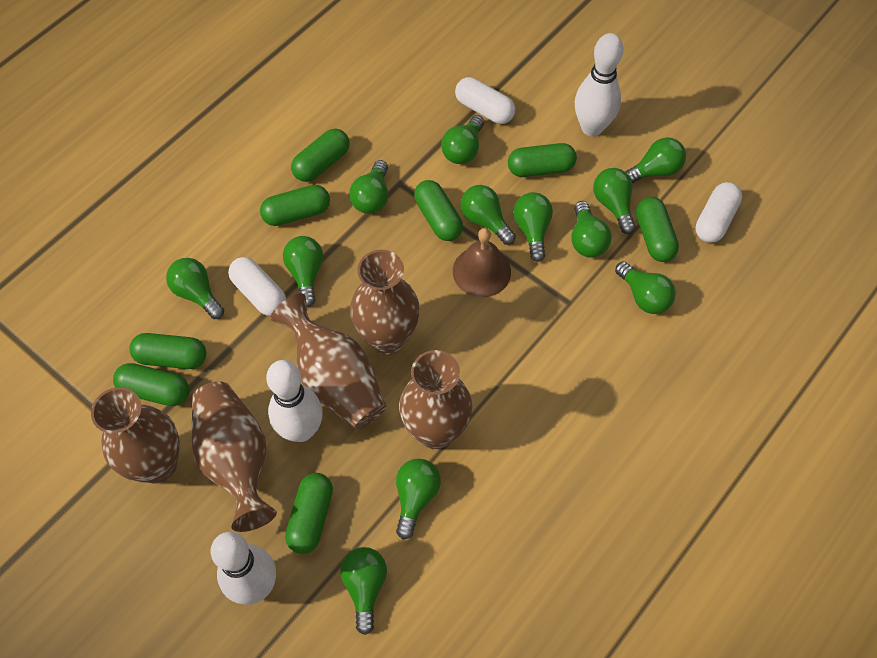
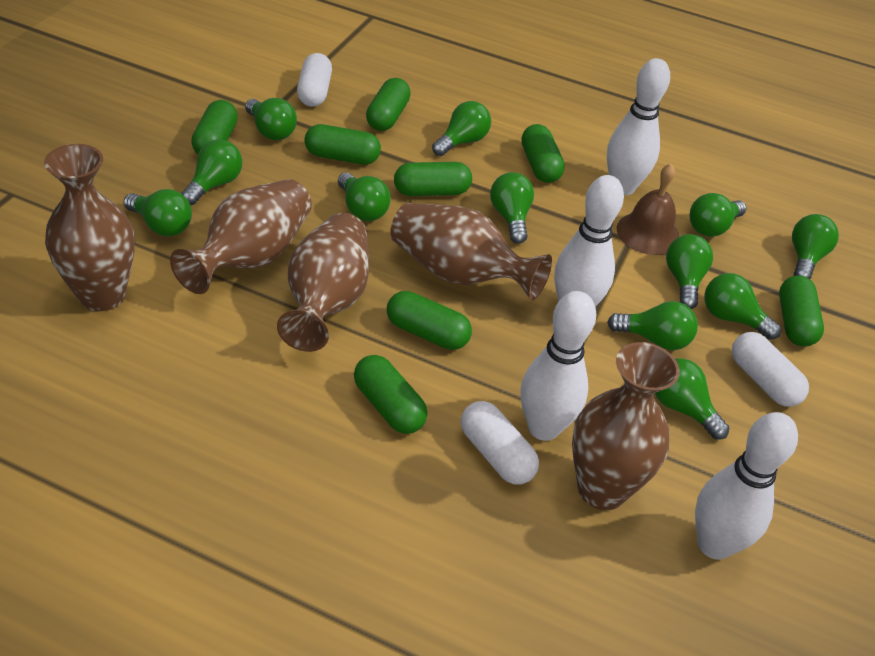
white bowling pin: 3 -> 4

